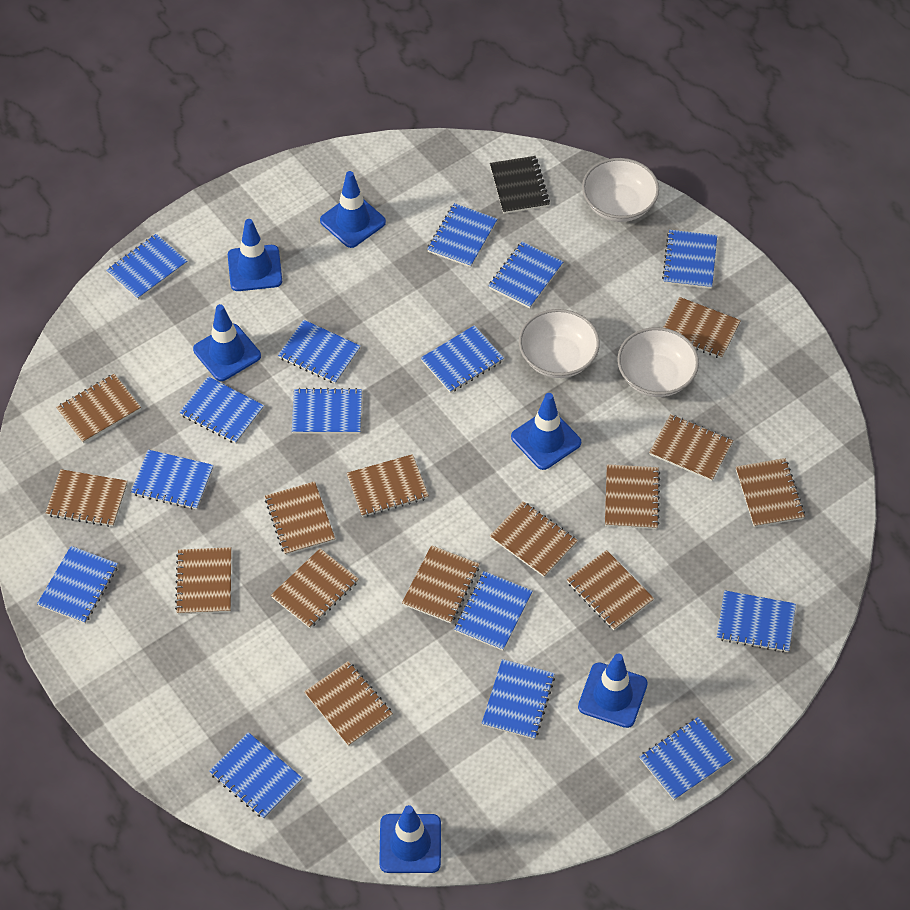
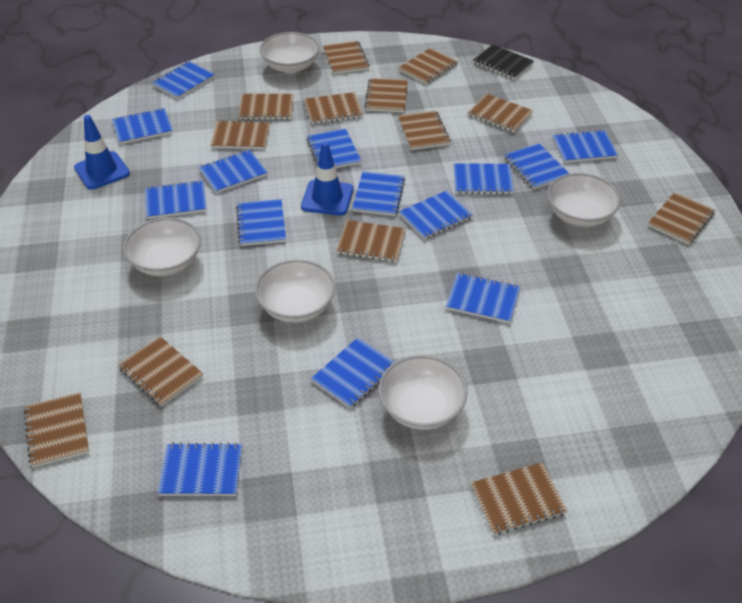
blue notebook: 15 -> 14
blue traffic cone: 6 -> 2
brown notebook: 14 -> 13
white bowl: 3 -> 5

